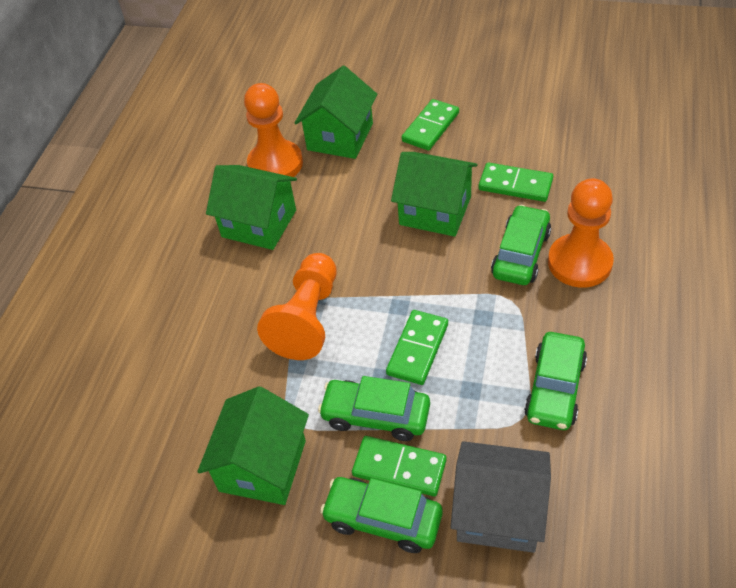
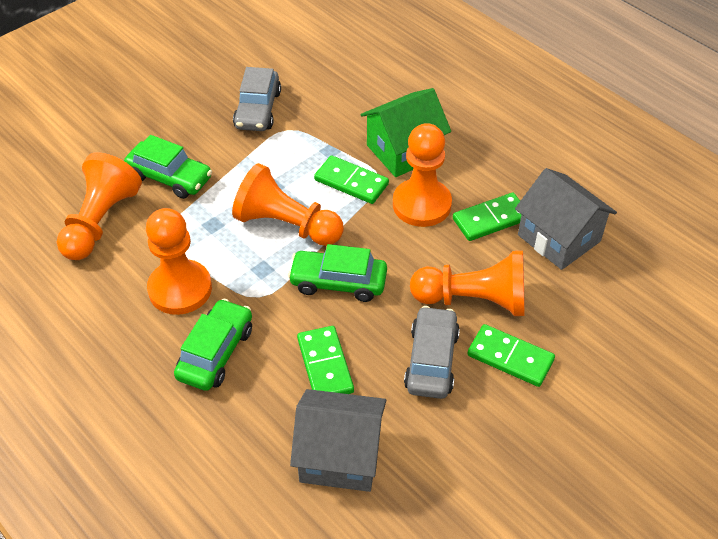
green car: 4 -> 3
green house: 4 -> 1
grey car: 0 -> 2
grey house: 1 -> 2
orange pawn: 3 -> 5

